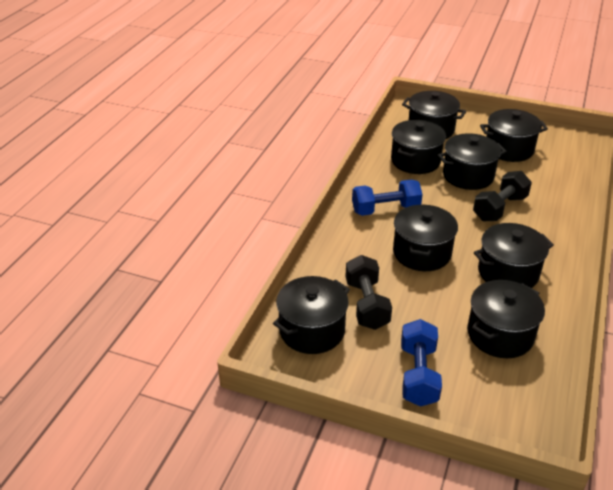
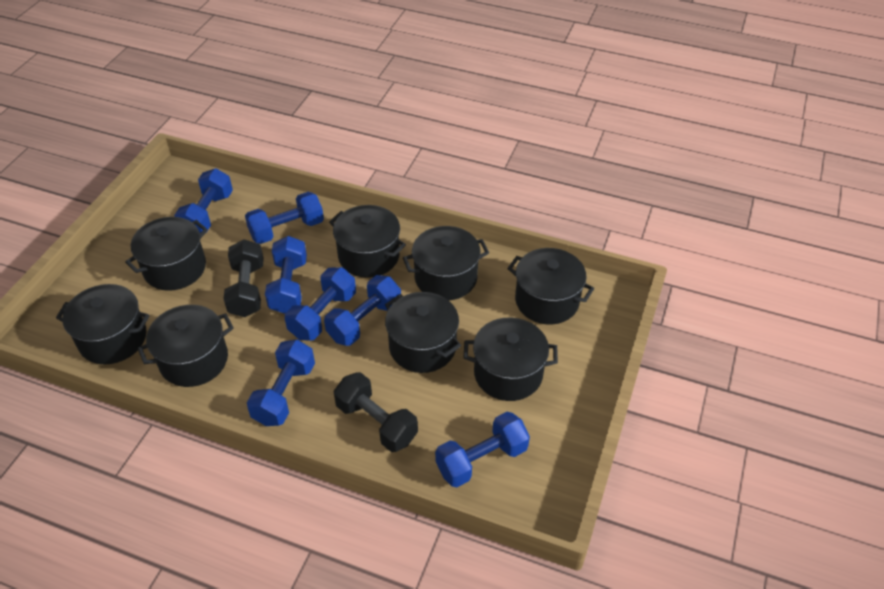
blue dumbbell: 2 -> 7

